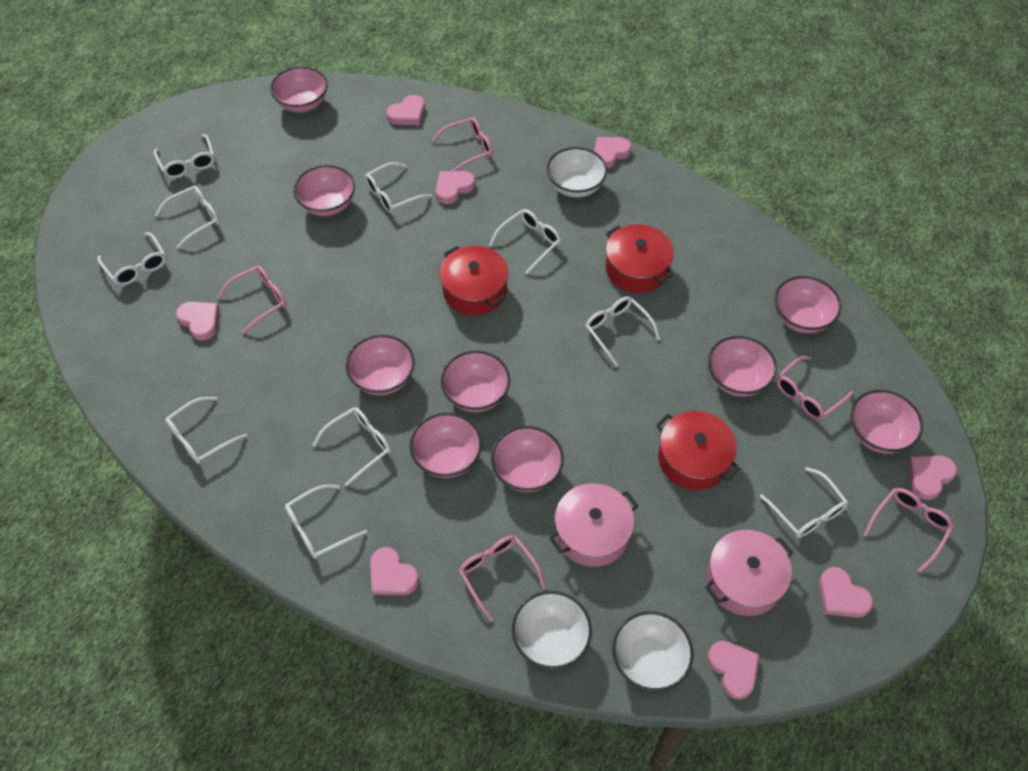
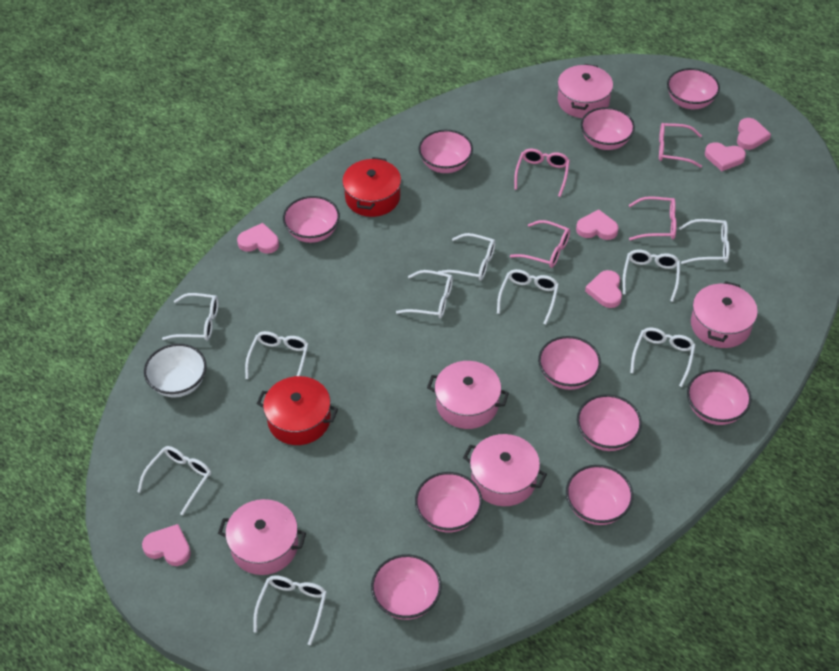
pink bowl: 9 -> 10
pink glasses: 5 -> 4
pink heart: 8 -> 6
pink pot: 2 -> 5
red pot: 3 -> 2
white bowl: 3 -> 1

